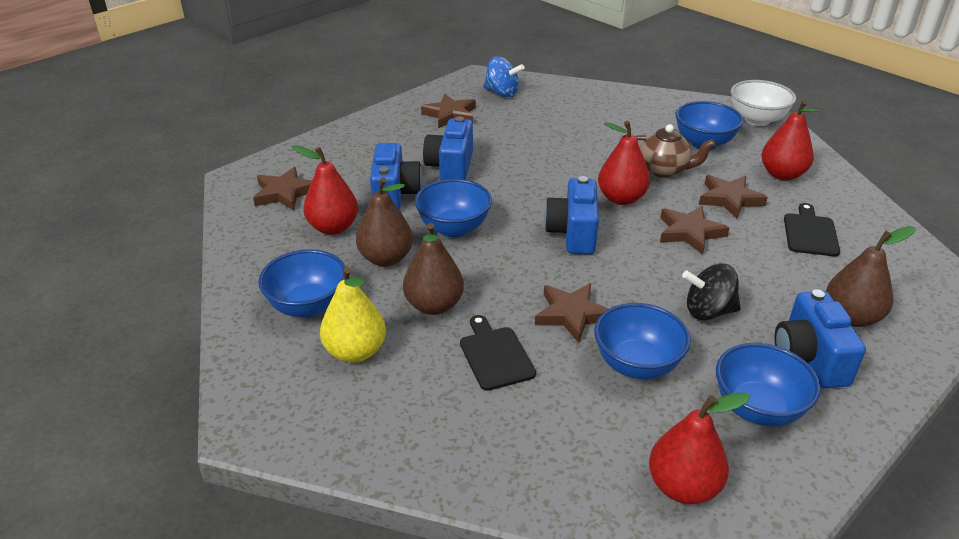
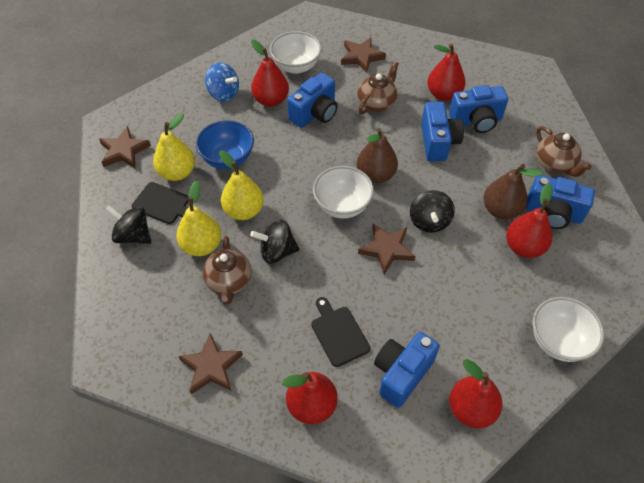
black spinning top: 1 -> 3
blue bowl: 5 -> 1
blue camera: 4 -> 5
brown pear: 3 -> 2
brown star: 5 -> 4
brown teapot: 1 -> 3
red pear: 4 -> 5
white bowl: 1 -> 3
yellow pear: 1 -> 3

